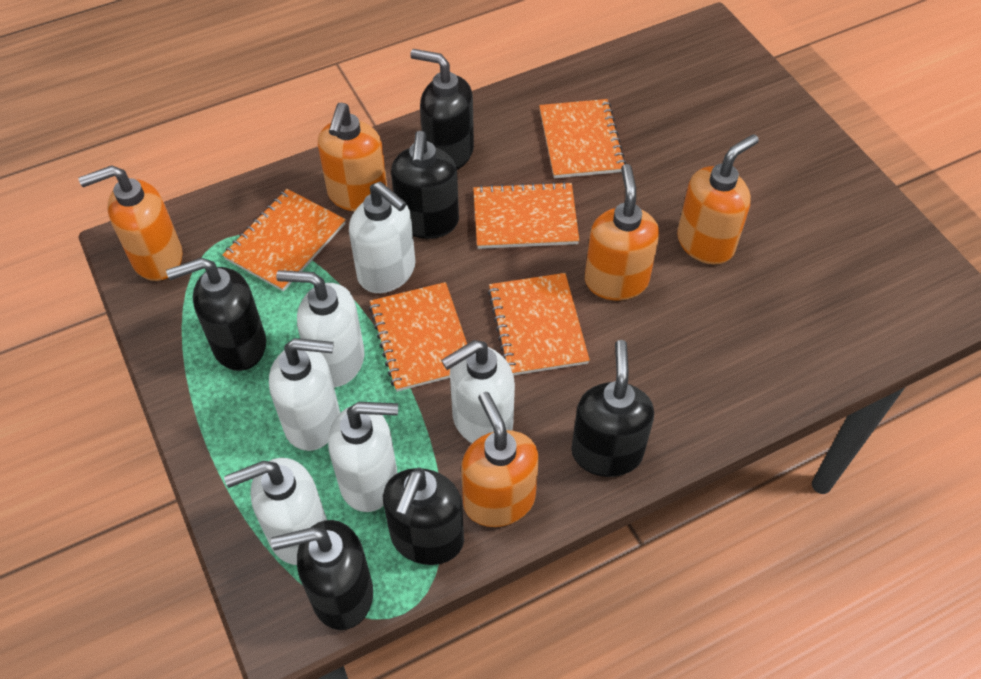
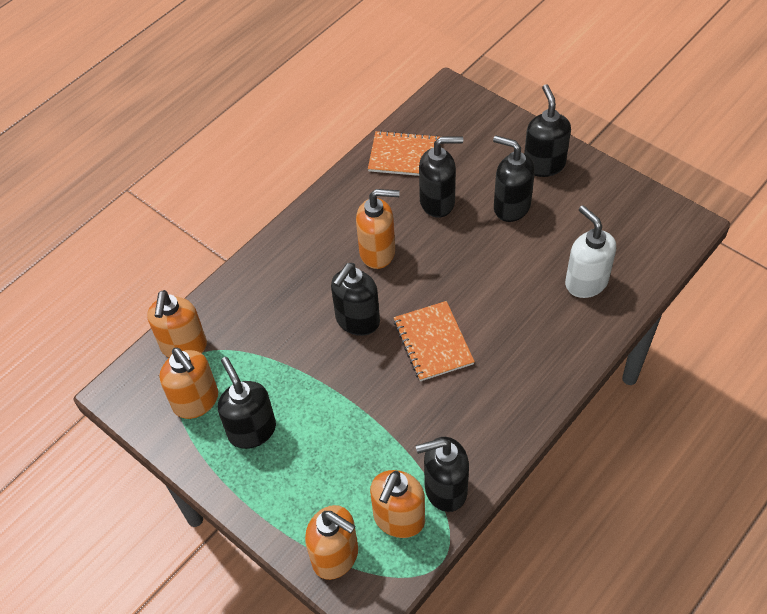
orange notebook: 5 -> 2
white soap dispenser: 6 -> 1

